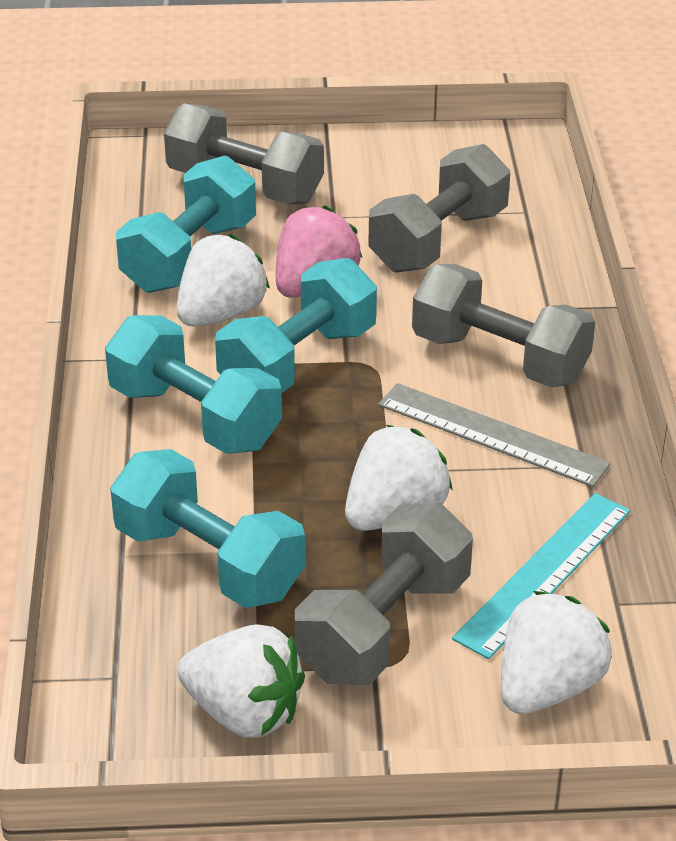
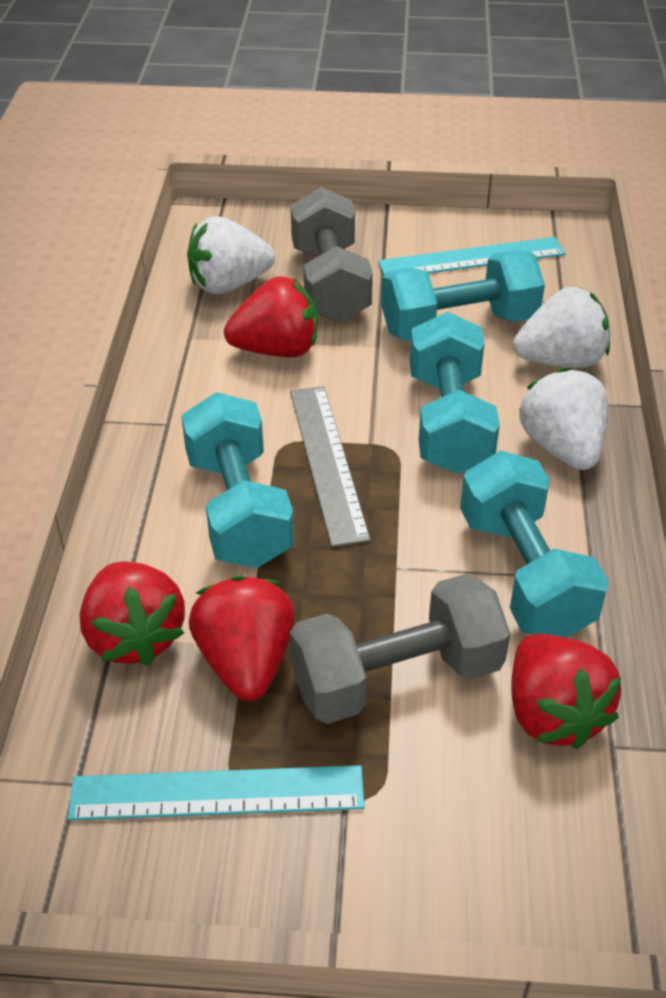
grey dumbbell: 4 -> 2
pink strawberry: 1 -> 0
red strawberry: 0 -> 4
turquoise ruler: 1 -> 2
white strawberry: 4 -> 3

